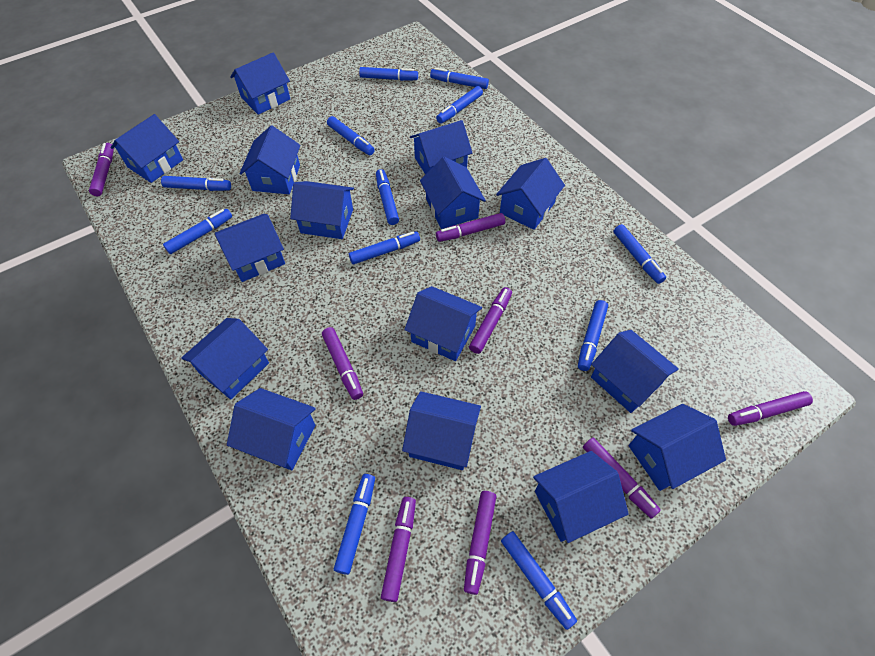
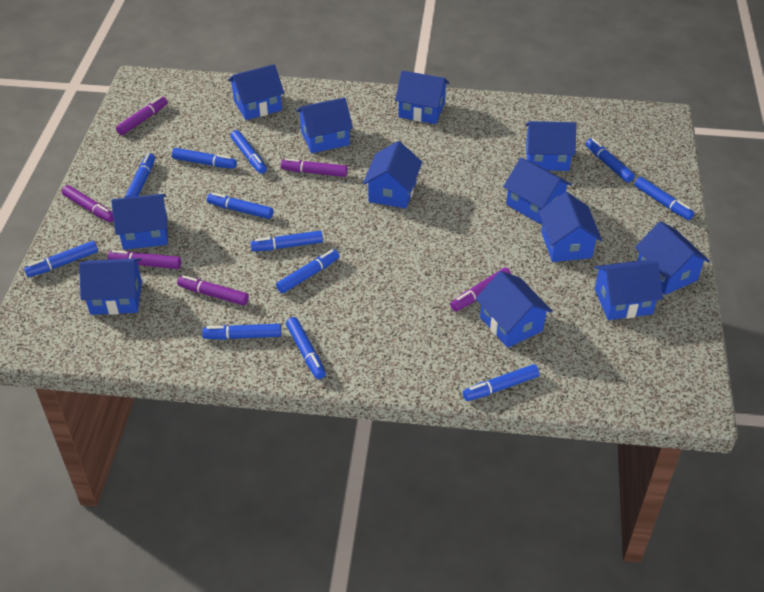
blue house: 15 -> 12
purple marker: 8 -> 6

